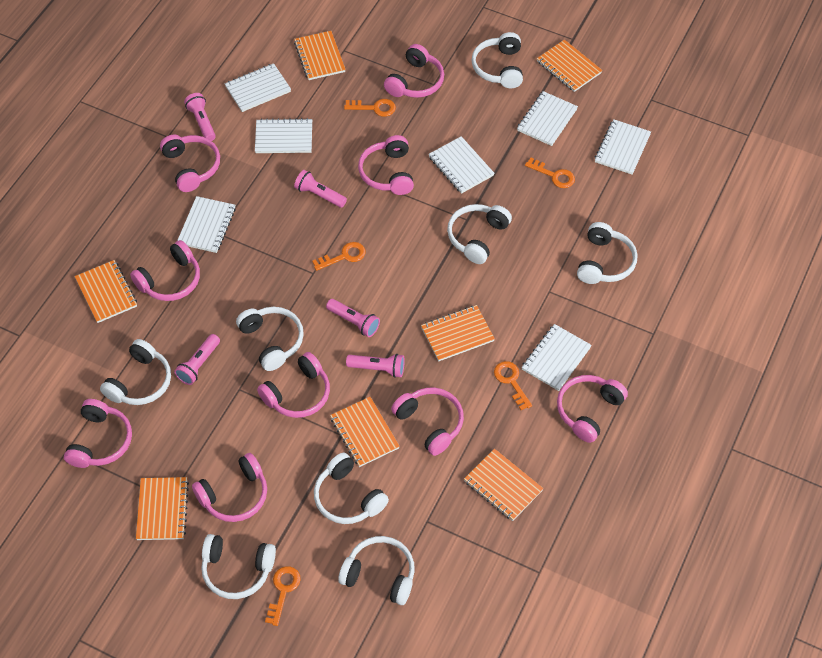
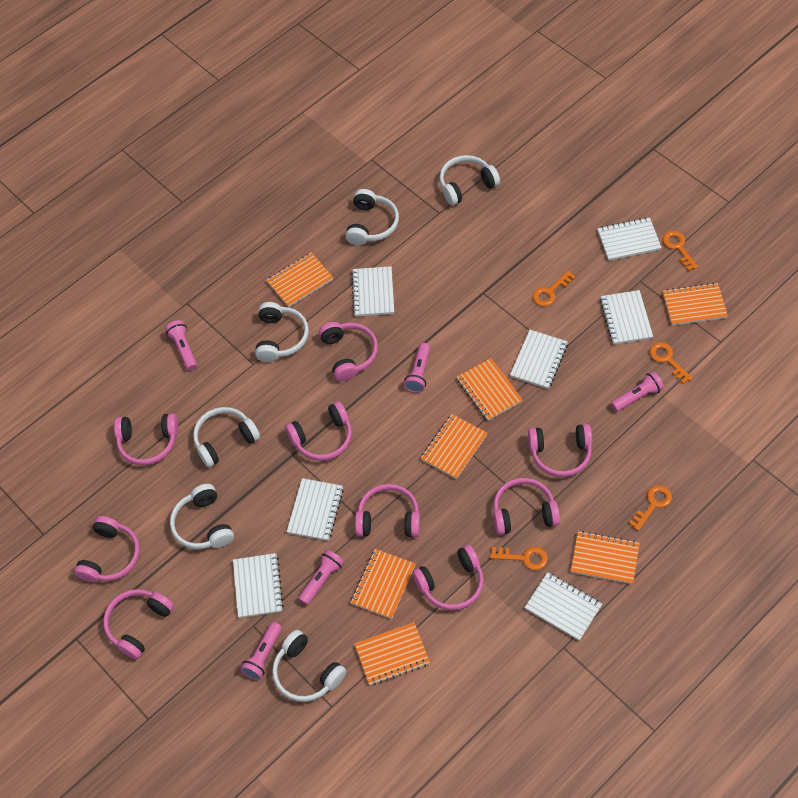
white headphones: 8 -> 6

